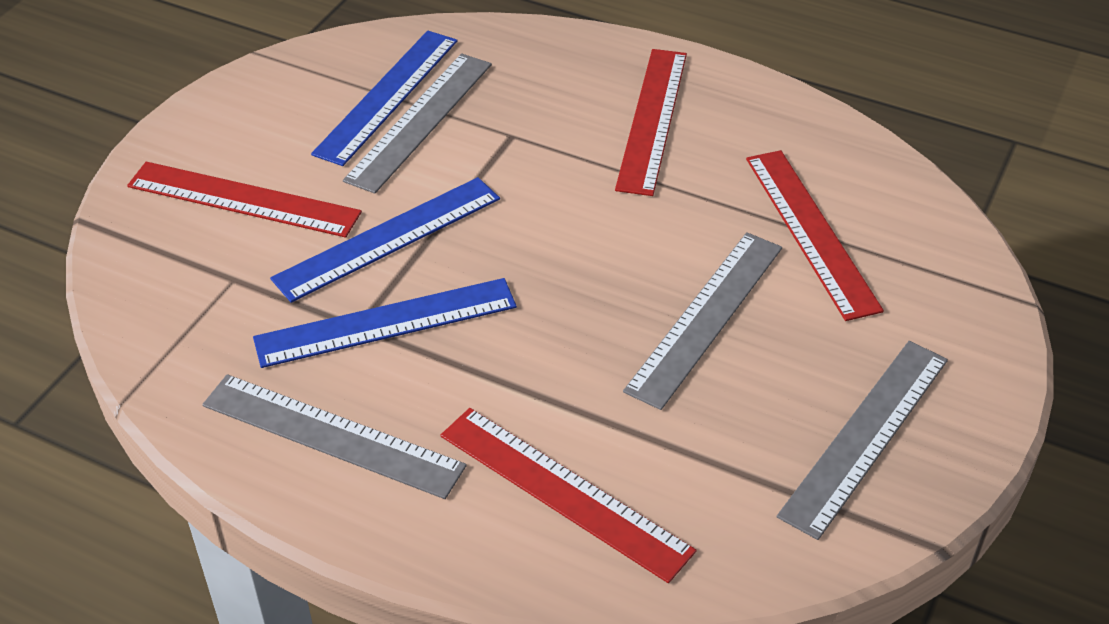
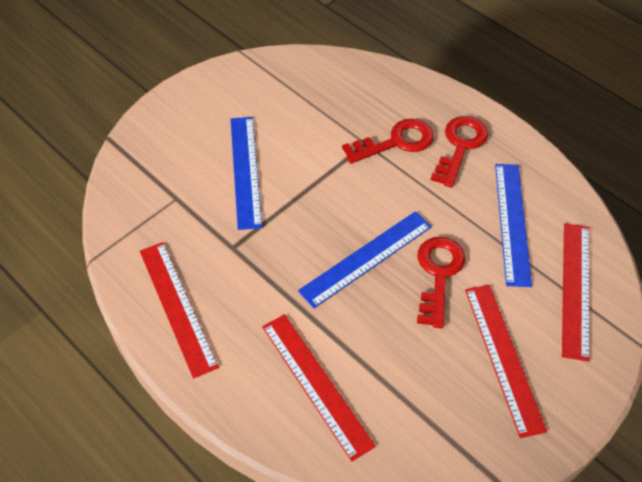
grey ruler: 4 -> 0
red key: 0 -> 3

